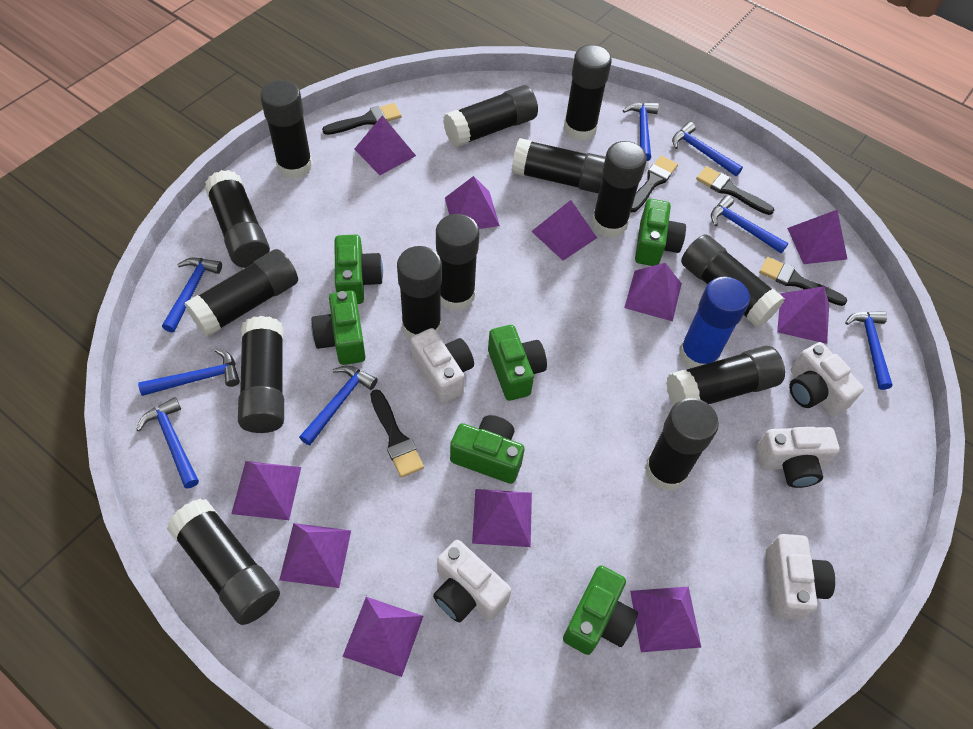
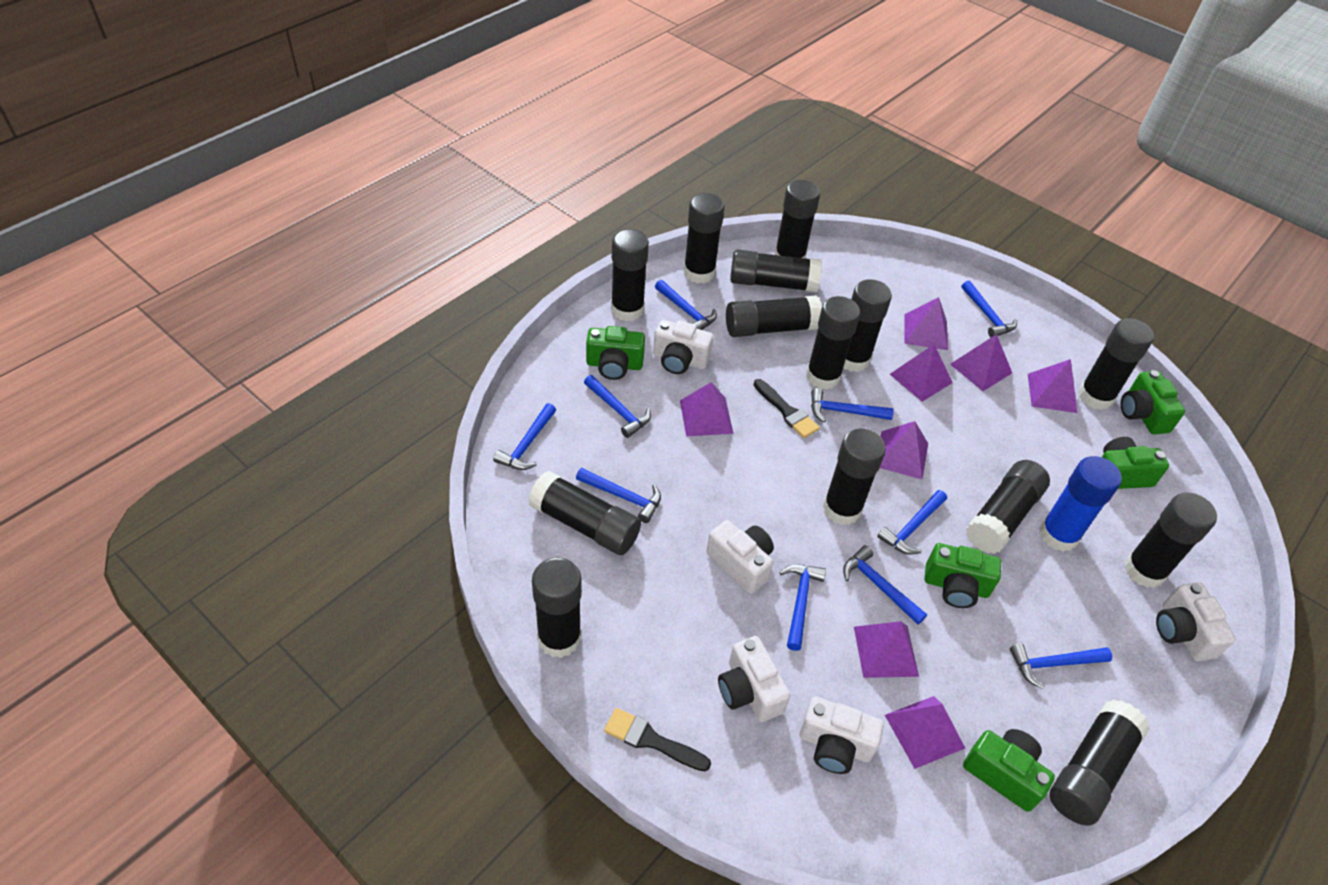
black brush: 5 -> 2
blue hammer: 8 -> 10
green camera: 6 -> 5
purple pyramid: 11 -> 8

